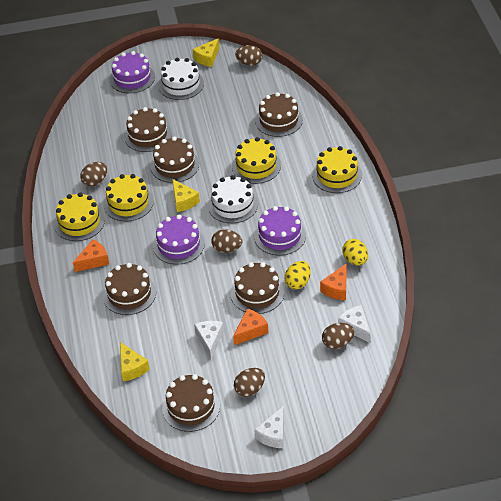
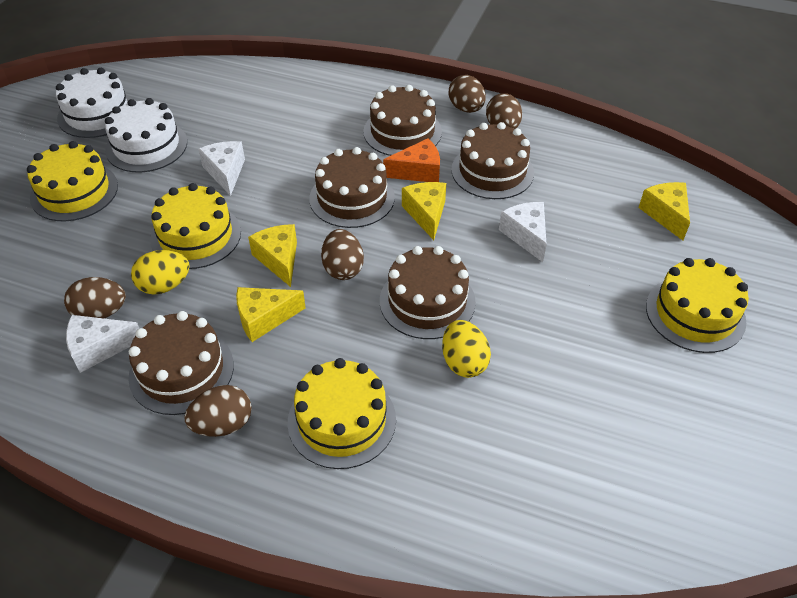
brown cake: 6 -> 5
orange cheese: 3 -> 1
purple cake: 3 -> 0
yellow cheese: 3 -> 4

